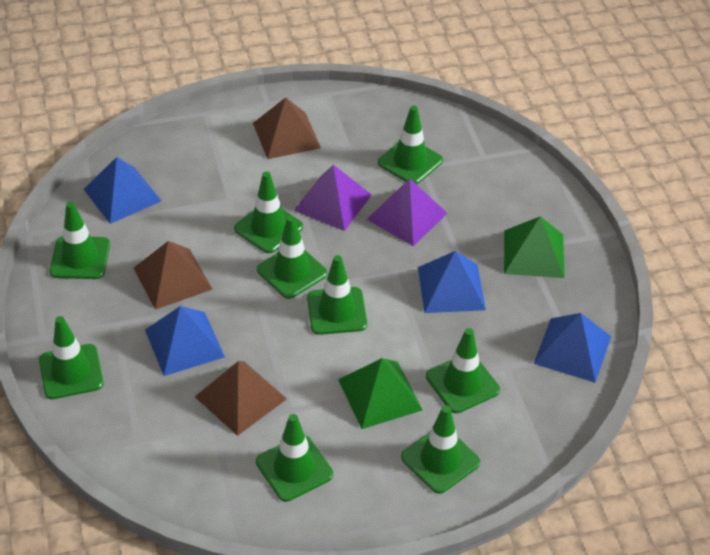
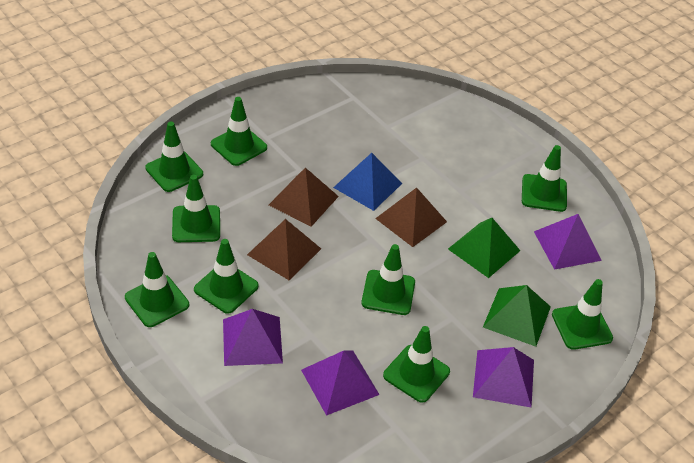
blue pyramid: 4 -> 1
purple pyramid: 2 -> 4

